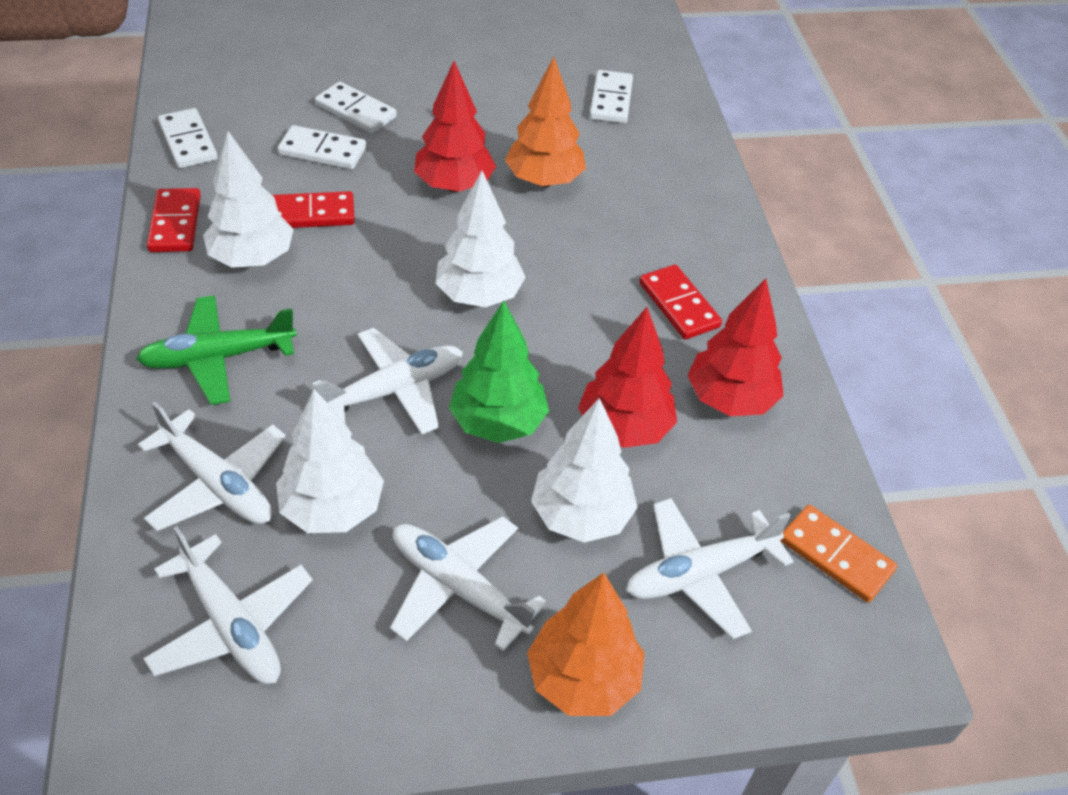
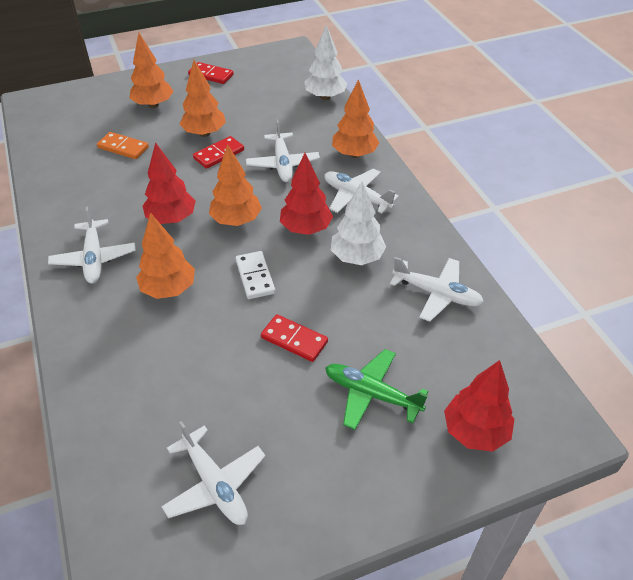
green tree: 1 -> 0
orange tree: 2 -> 5
white domino: 4 -> 1
white tree: 4 -> 2

